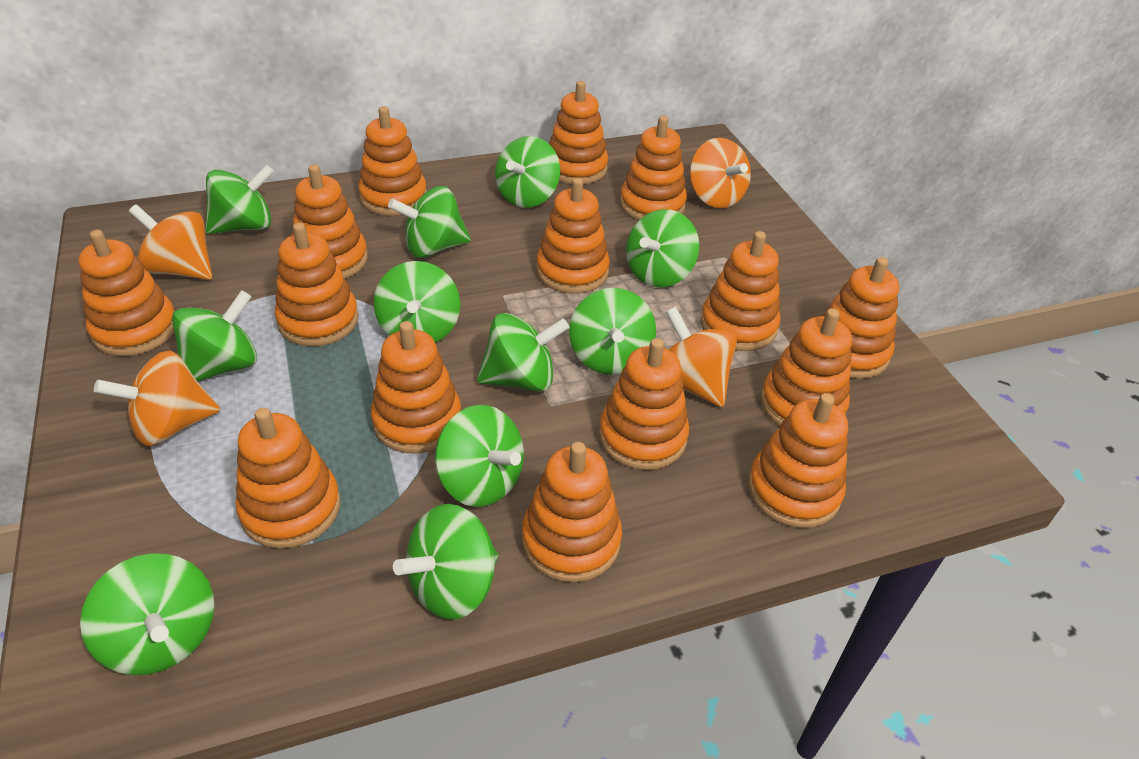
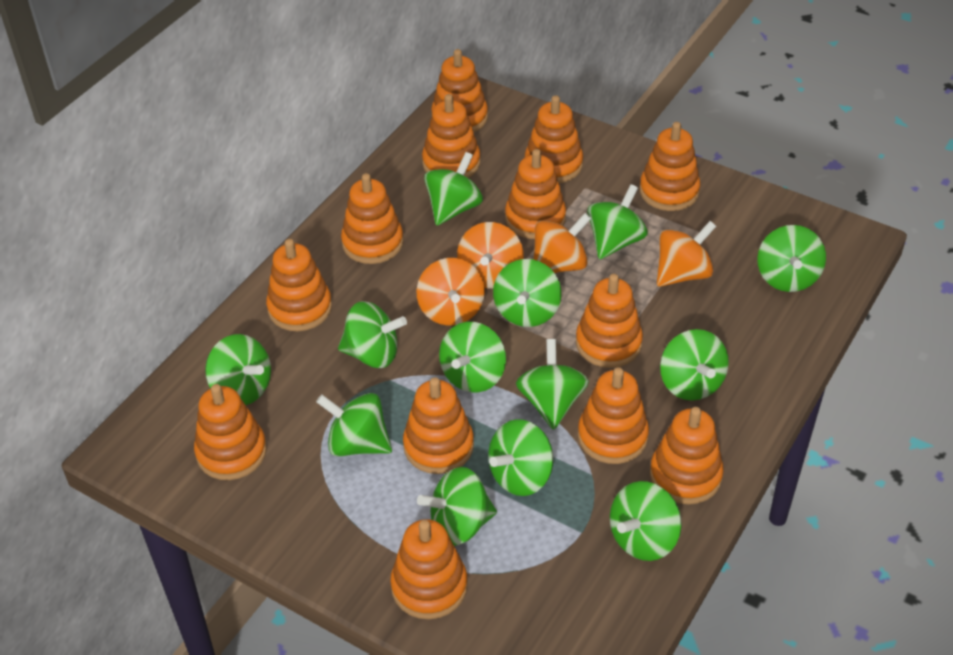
green spinning top: 11 -> 13
orange stacking toy: 15 -> 13

